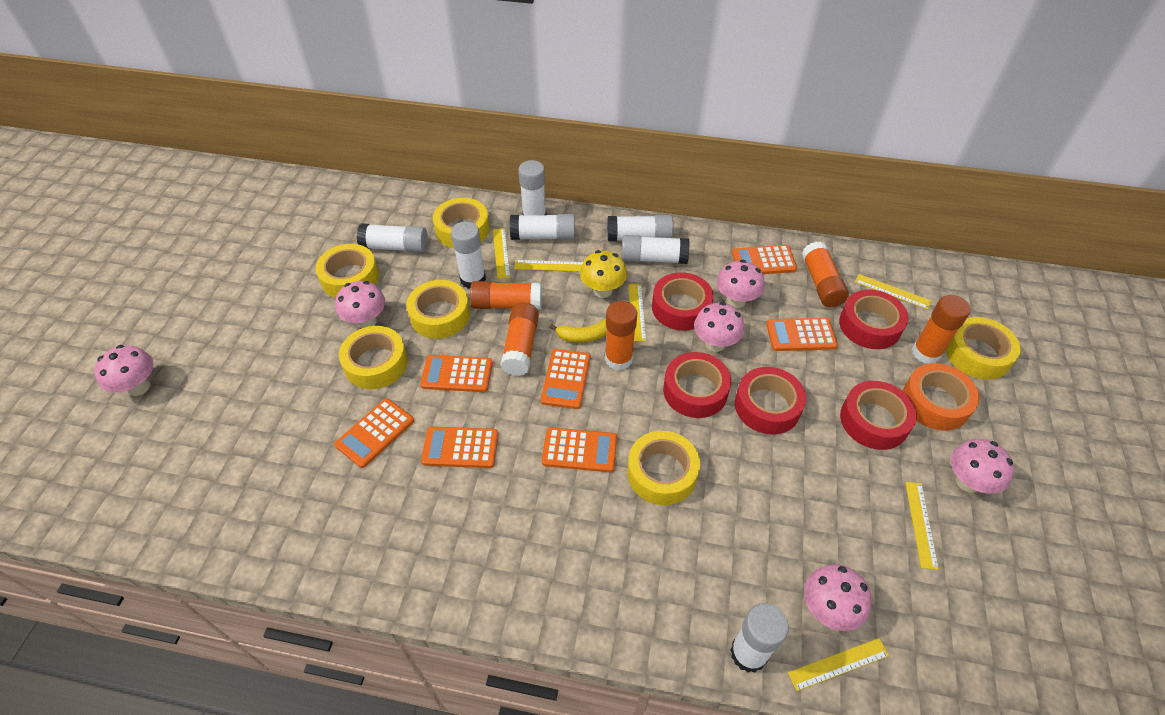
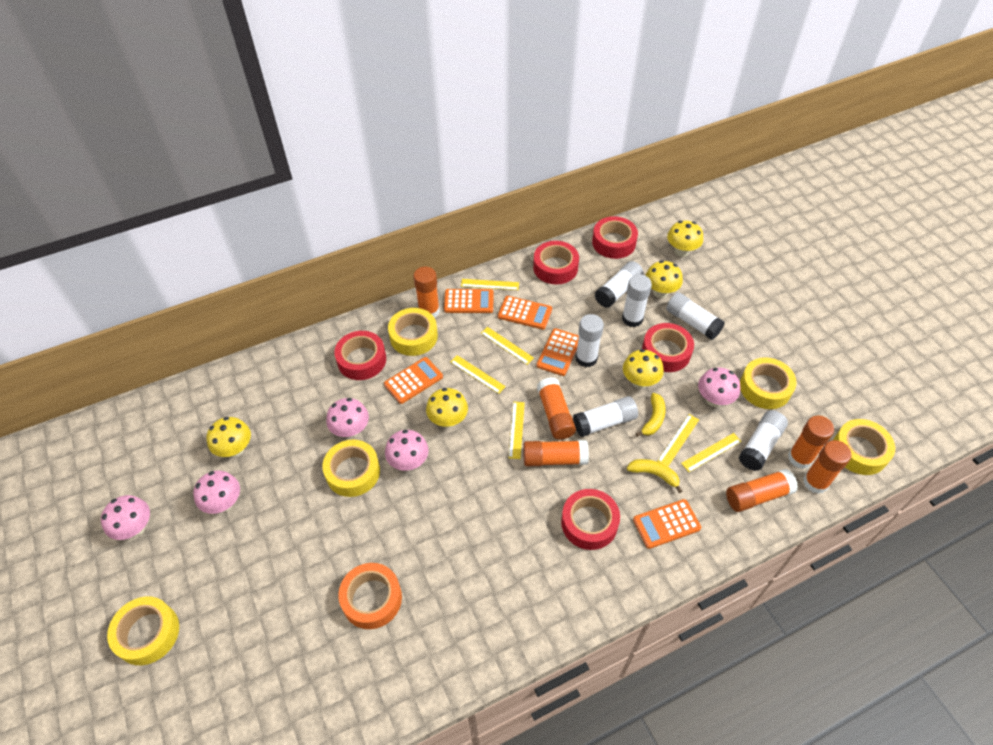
orange calculator: 7 -> 5
orange glue stick: 5 -> 6
pink mushroom: 6 -> 5
white glue stick: 7 -> 6
yellow banana: 1 -> 2
yellow mushroom: 1 -> 5
yellow tape: 6 -> 5

